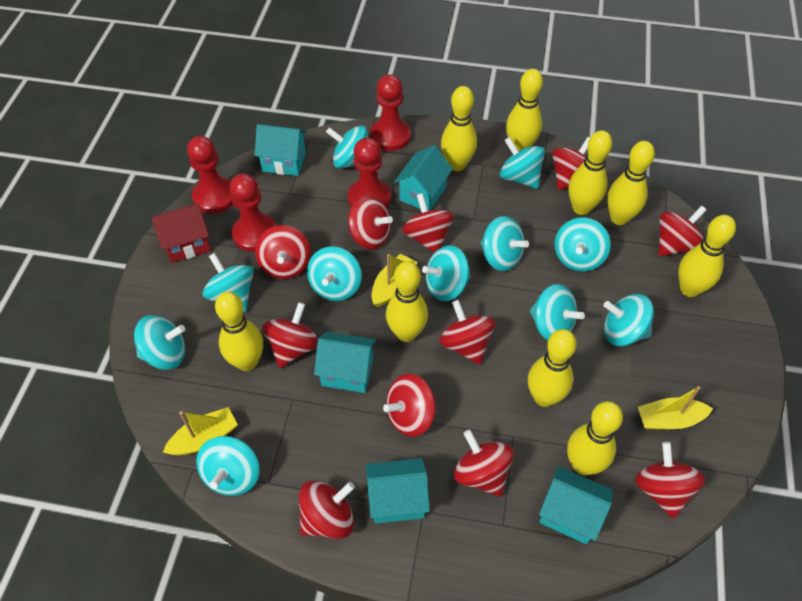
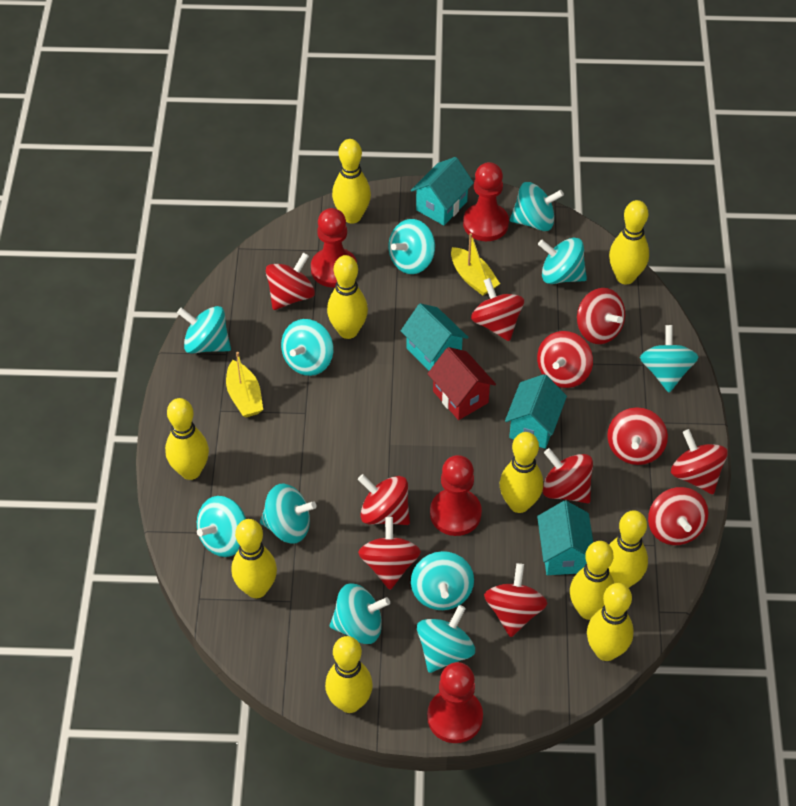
turquoise house: 5 -> 4
yellow boat: 3 -> 2
yellow bowling pin: 9 -> 10

